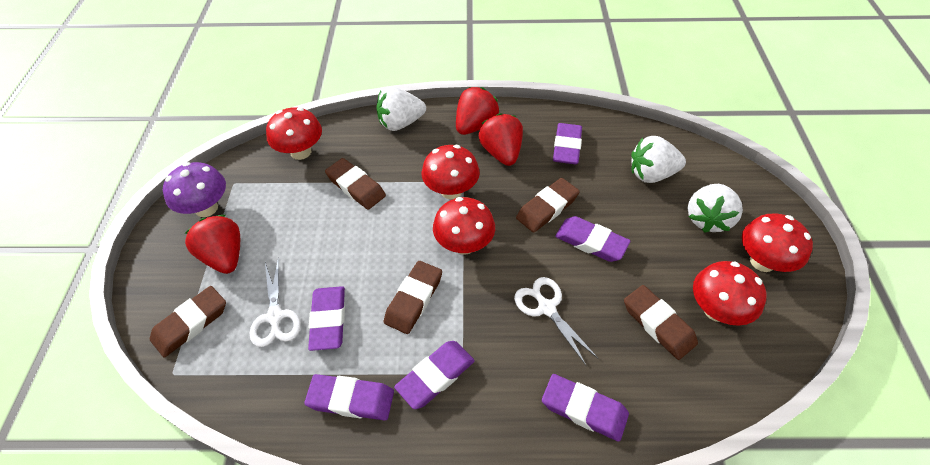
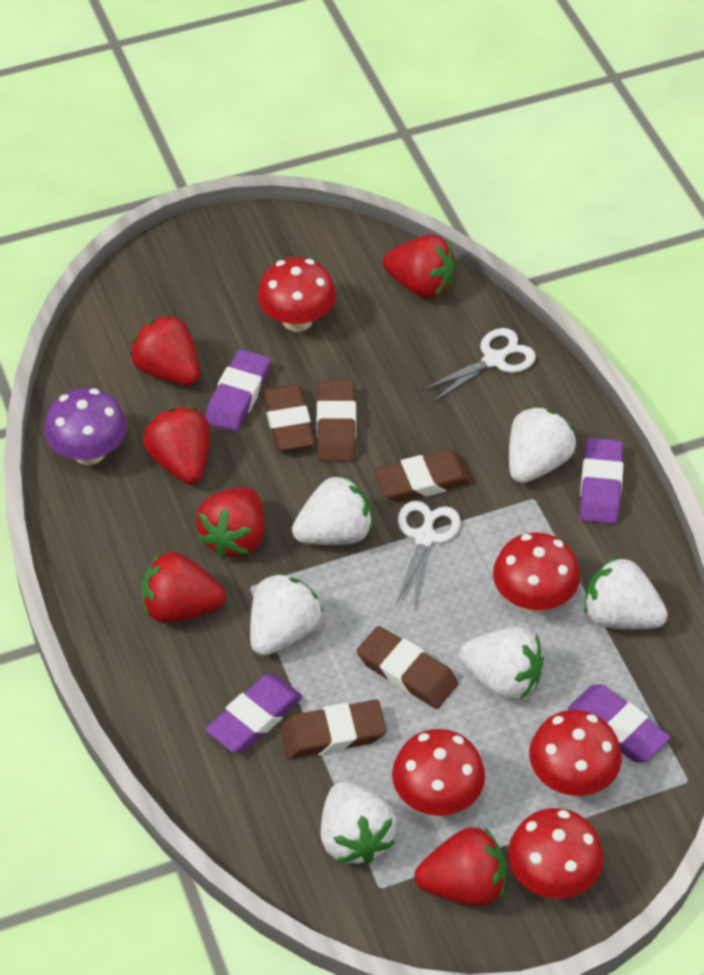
purple eraser: 6 -> 4
red strawberry: 3 -> 6
white strawberry: 3 -> 6

